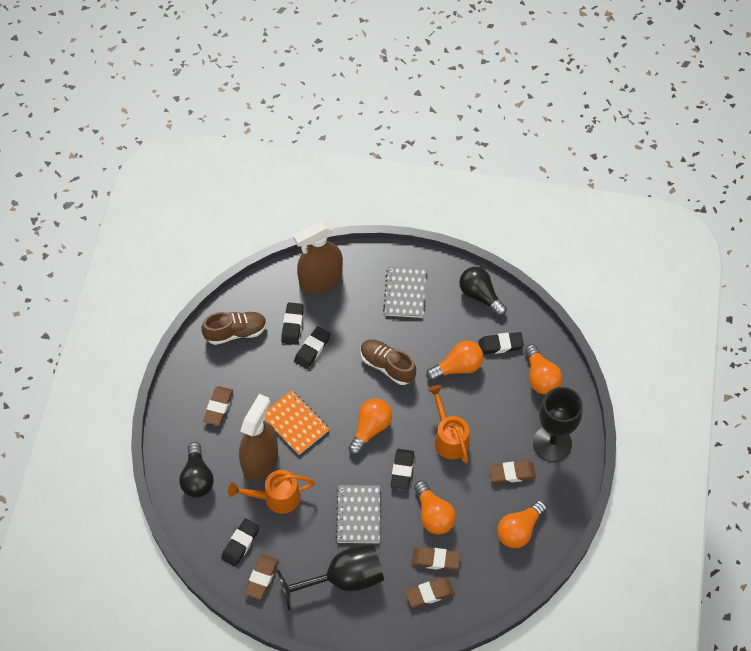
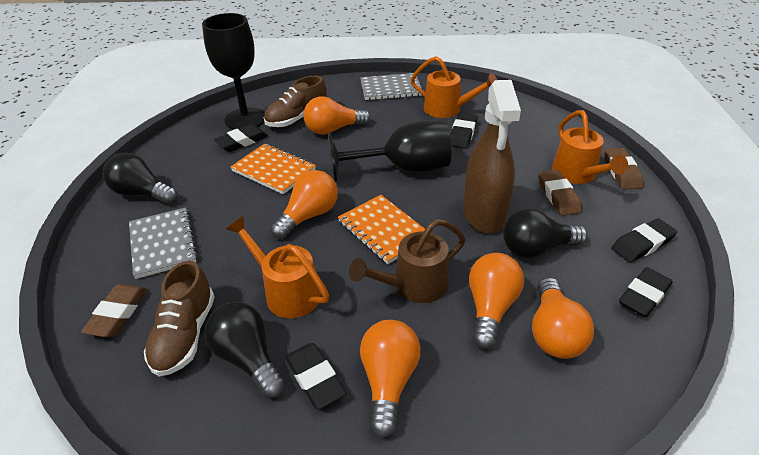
black light bulb: 2 -> 3
brown eraser: 5 -> 3
brown spray bottle: 2 -> 1
brown watering can: 0 -> 1
orange notebook: 1 -> 2
orange watering can: 2 -> 3

